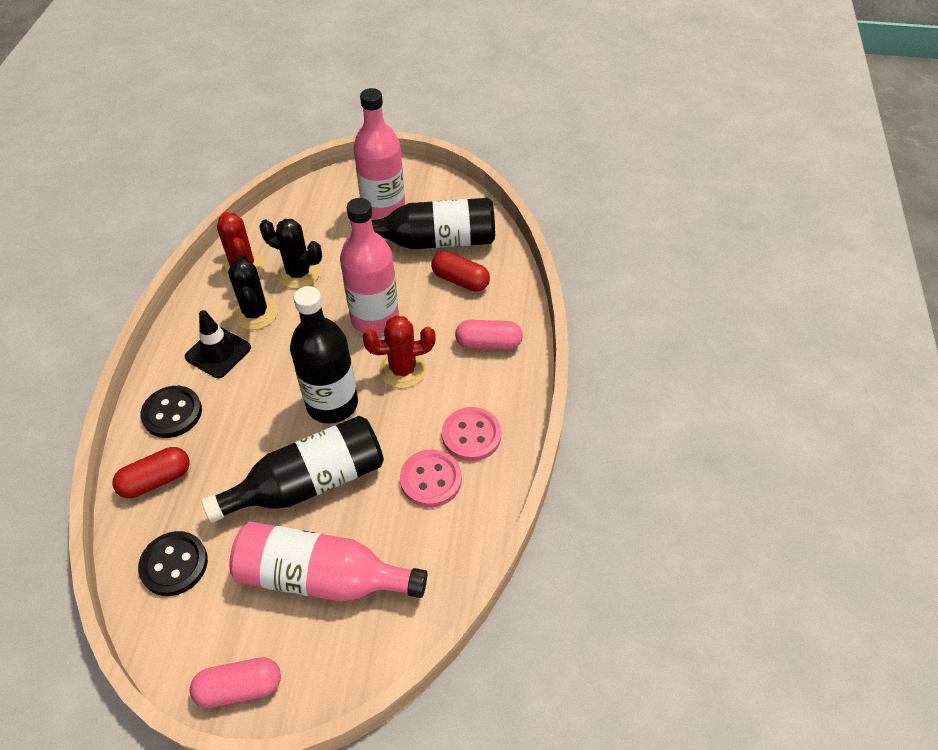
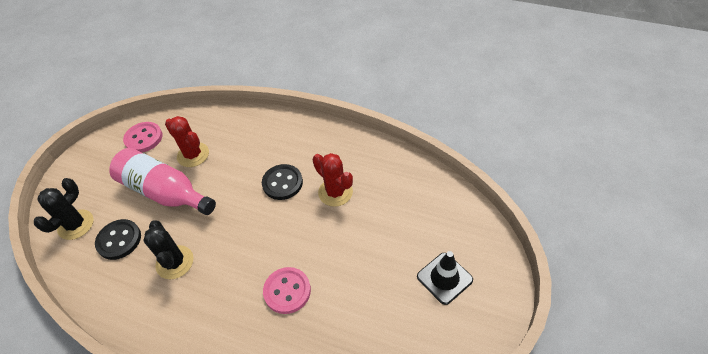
black bottle: 3 -> 0
pink bottle: 3 -> 1
pink capsule: 2 -> 0
red capsule: 2 -> 0

